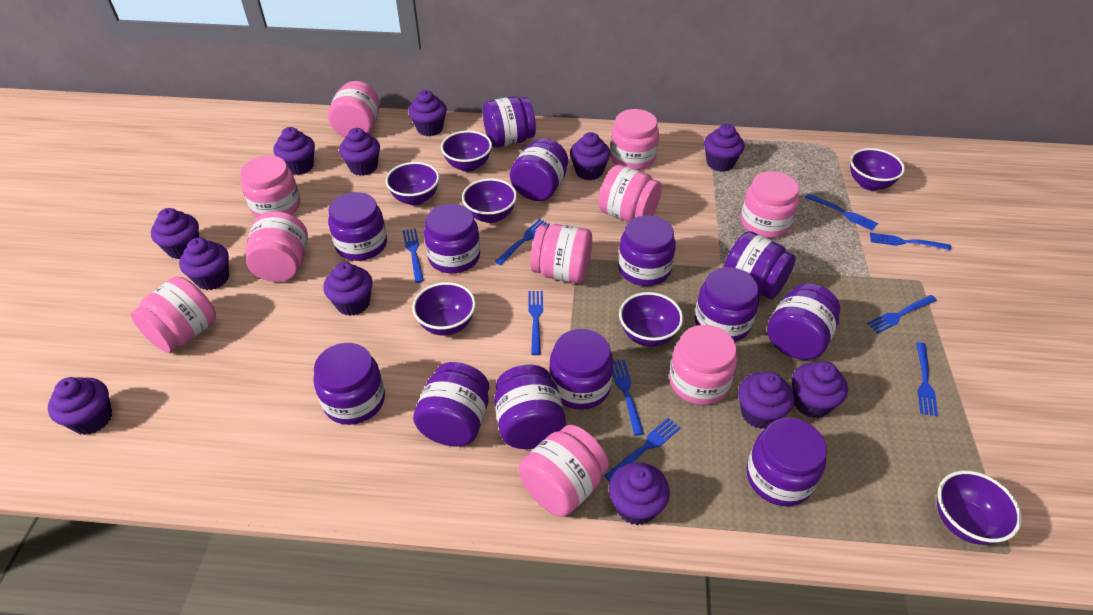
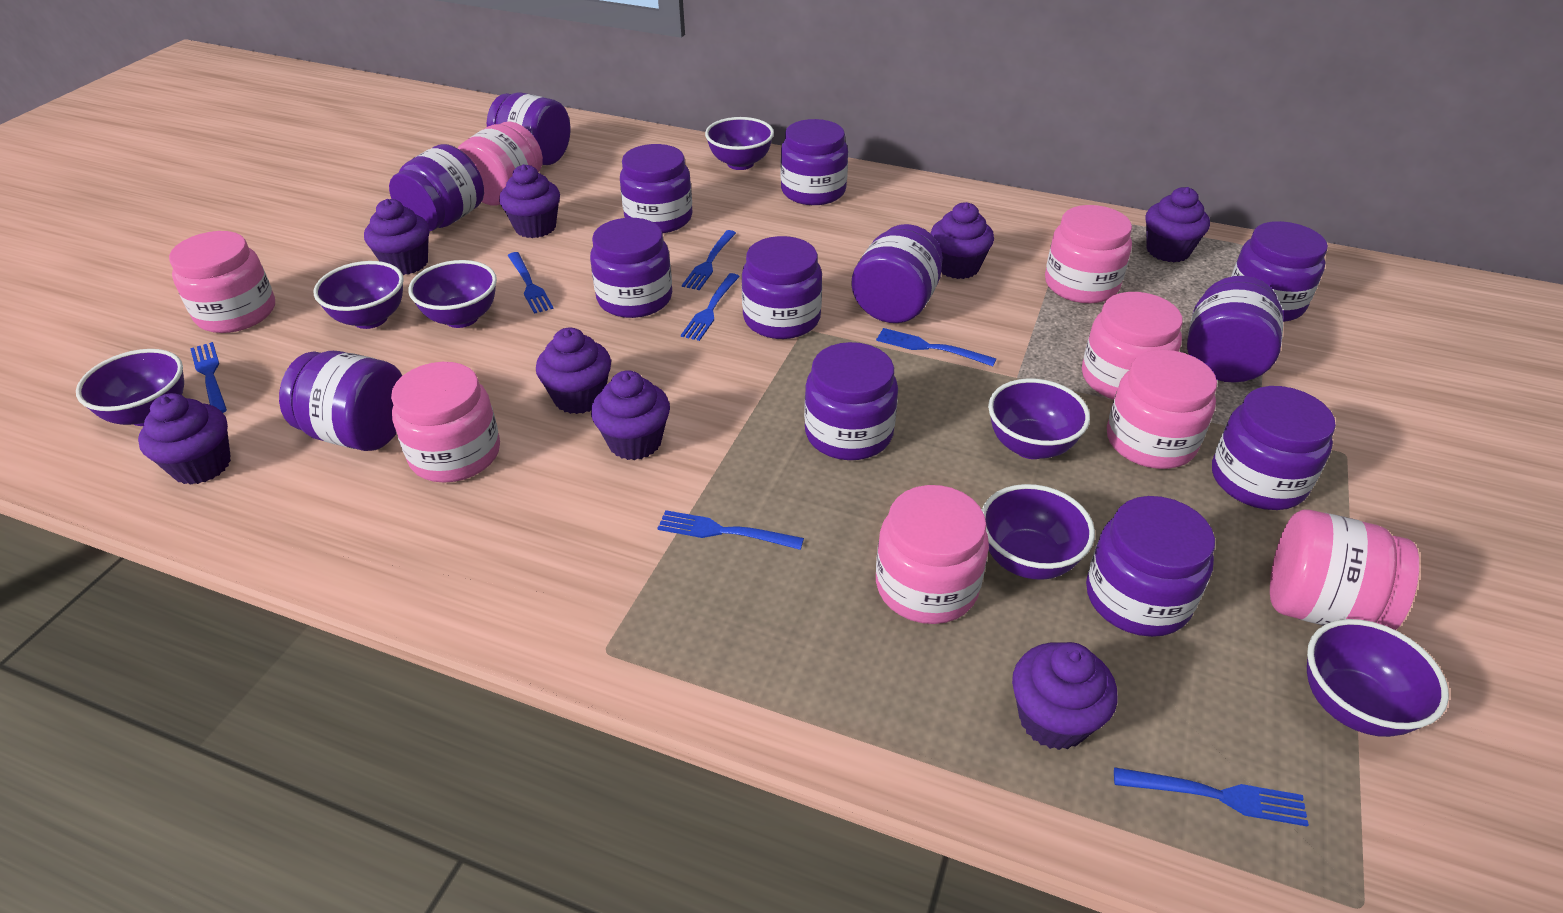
blue fork: 9 -> 7
pink jar: 10 -> 8
purple cupcake: 12 -> 8

